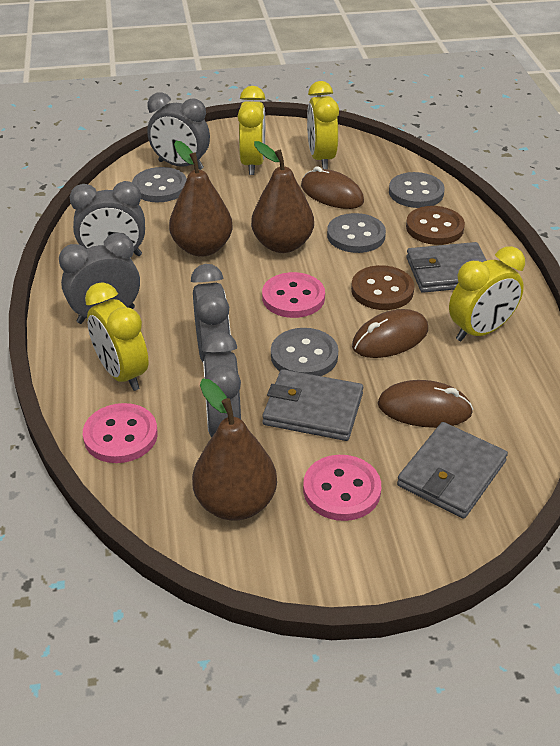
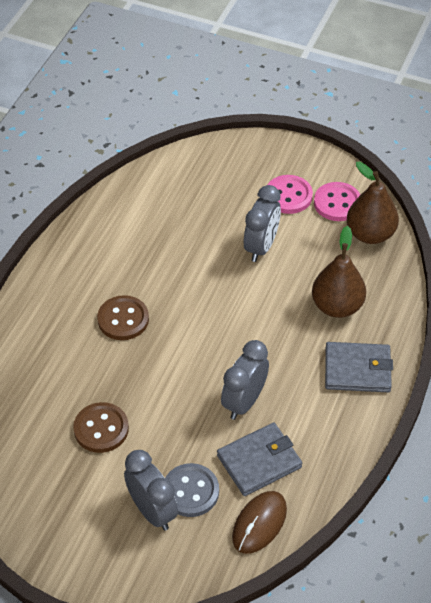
brown mouse: 3 -> 1
brown pear: 3 -> 2
grey button: 4 -> 1
grey clock: 5 -> 3
grey wallet: 3 -> 2
pink button: 3 -> 2
yellow clock: 4 -> 0

